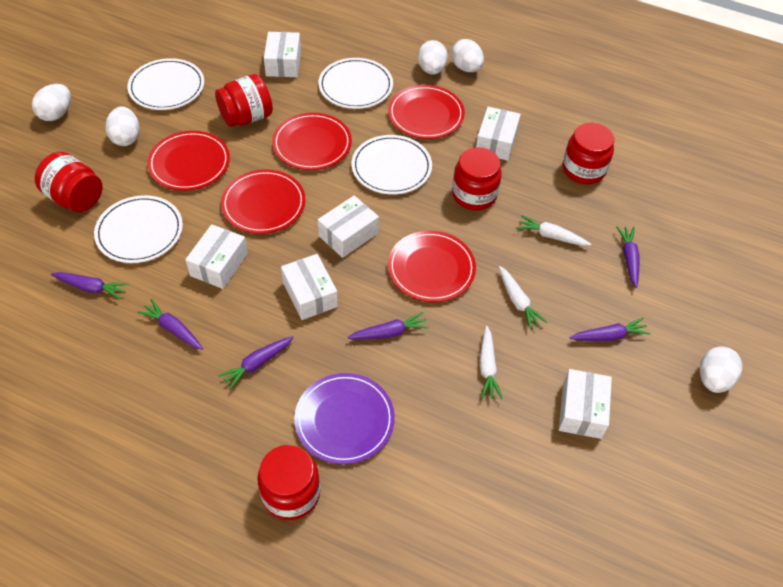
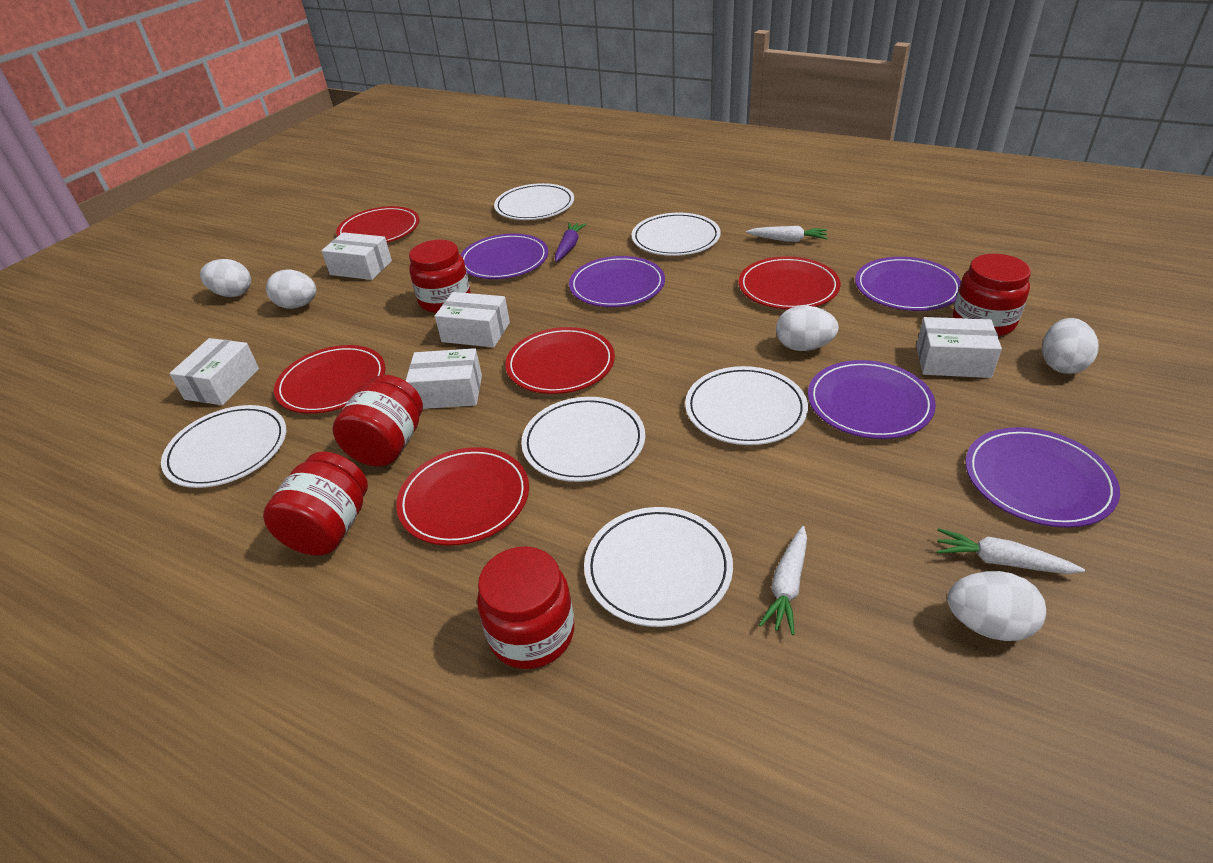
purple carrot: 6 -> 1
purple plate: 1 -> 5
white box: 6 -> 5
white plate: 4 -> 6

